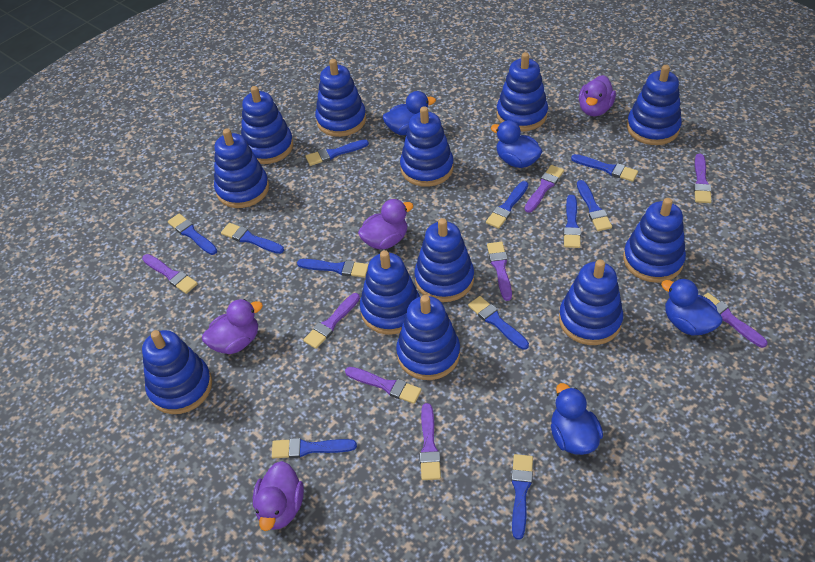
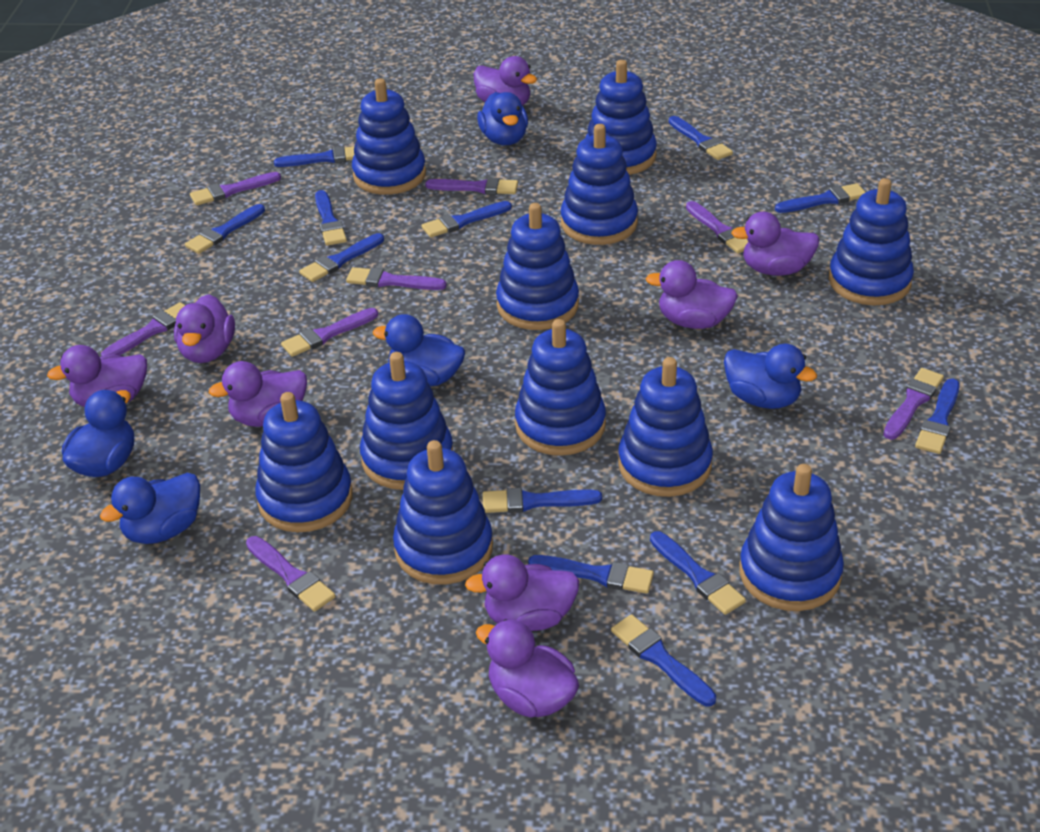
blue brush: 11 -> 12
blue duck: 4 -> 5
blue stacking toy: 12 -> 11
purple duck: 4 -> 8

